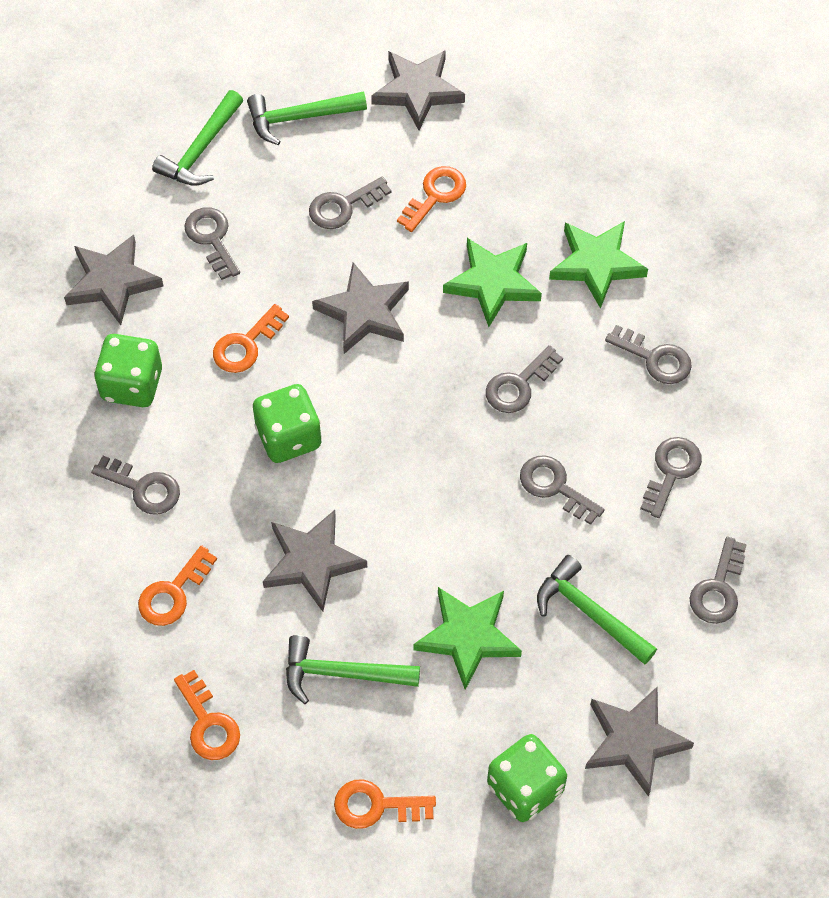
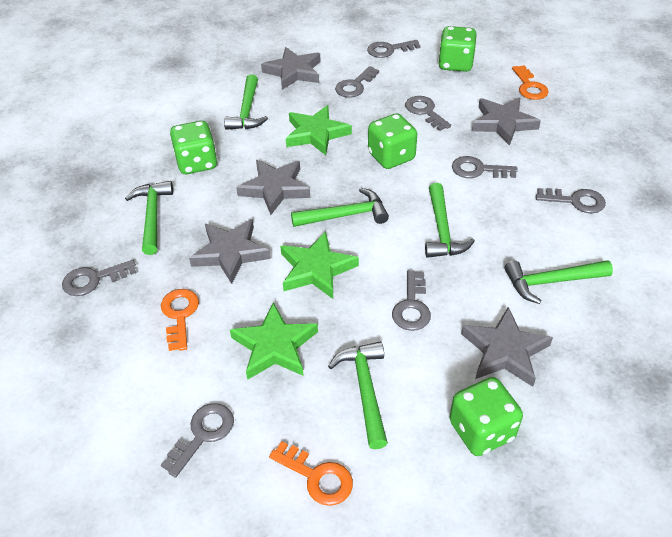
green dice: 3 -> 4
green hammer: 4 -> 6
orange key: 5 -> 3

